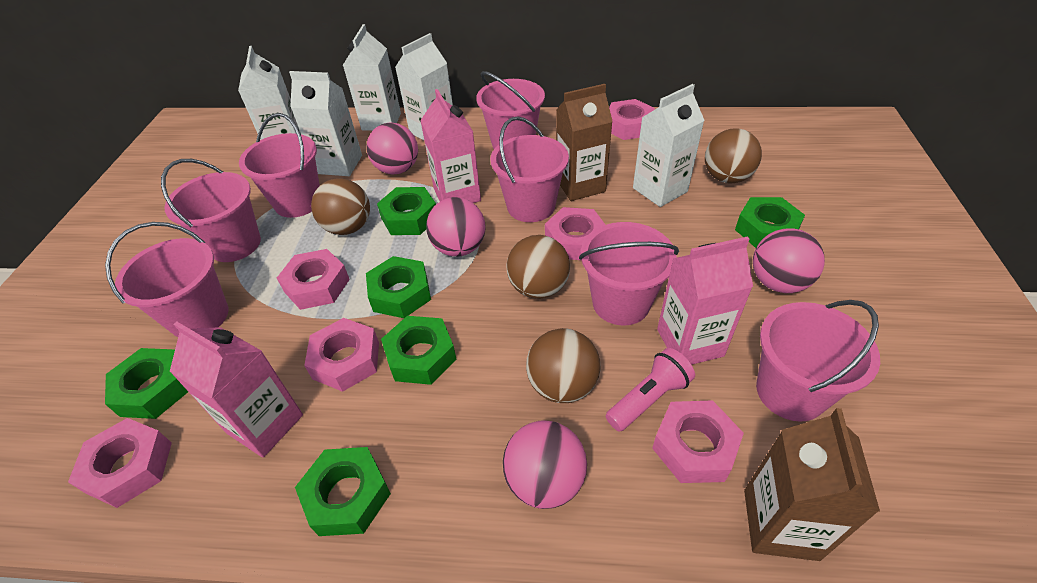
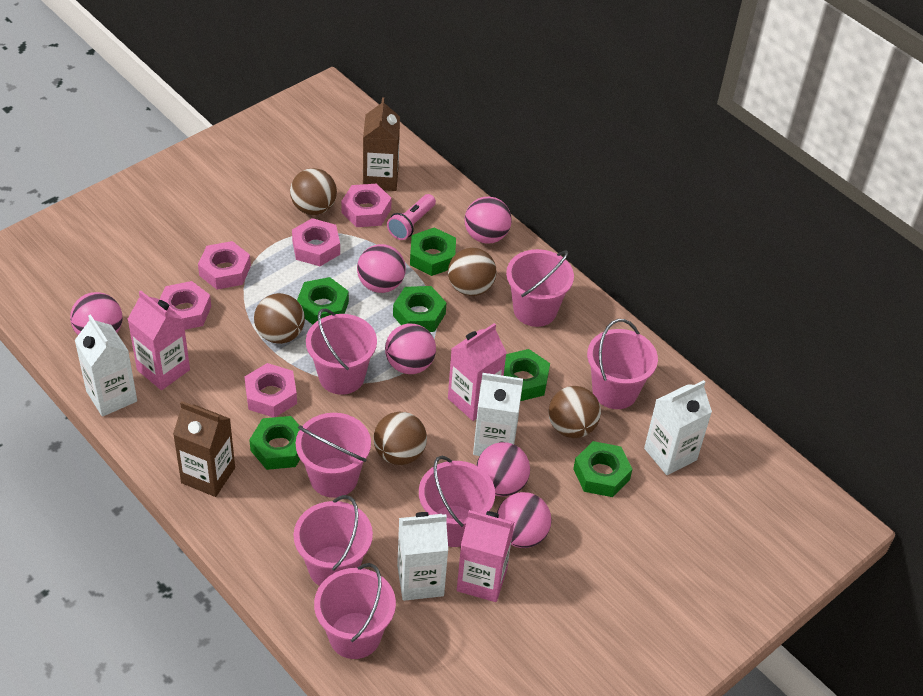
brown ball: 4 -> 5
pink ball: 4 -> 6
pink nut: 6 -> 5
white carton: 5 -> 4

